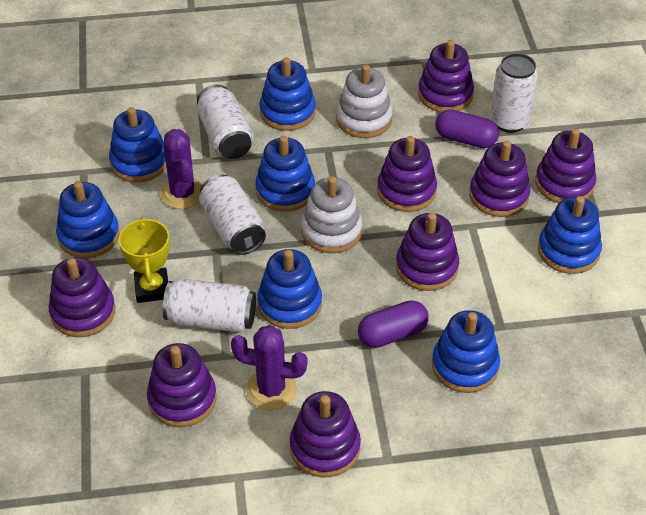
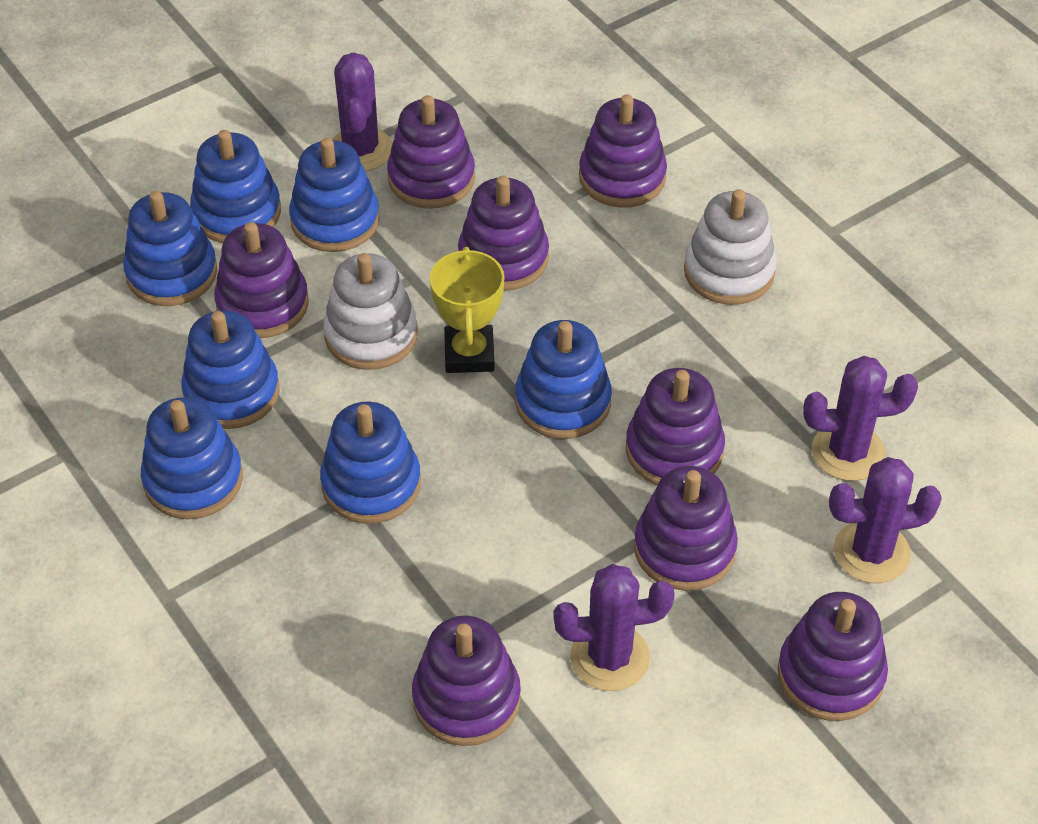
purple cactus: 2 -> 4
purple capsule: 2 -> 0
white can: 4 -> 0

